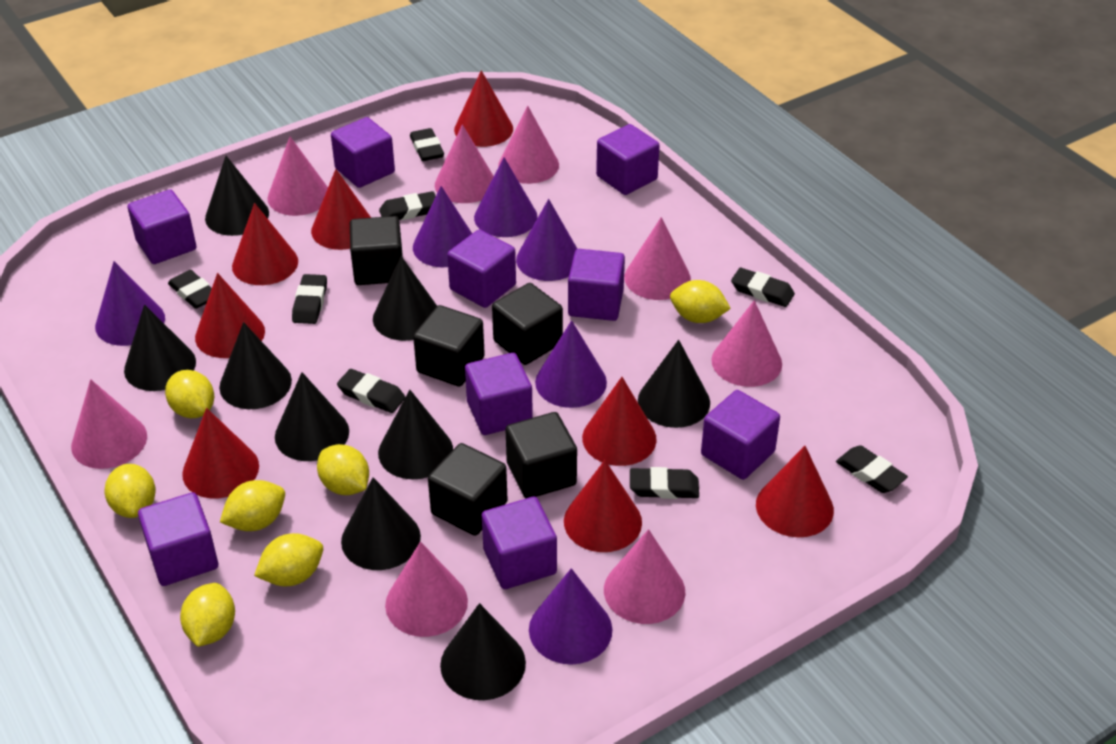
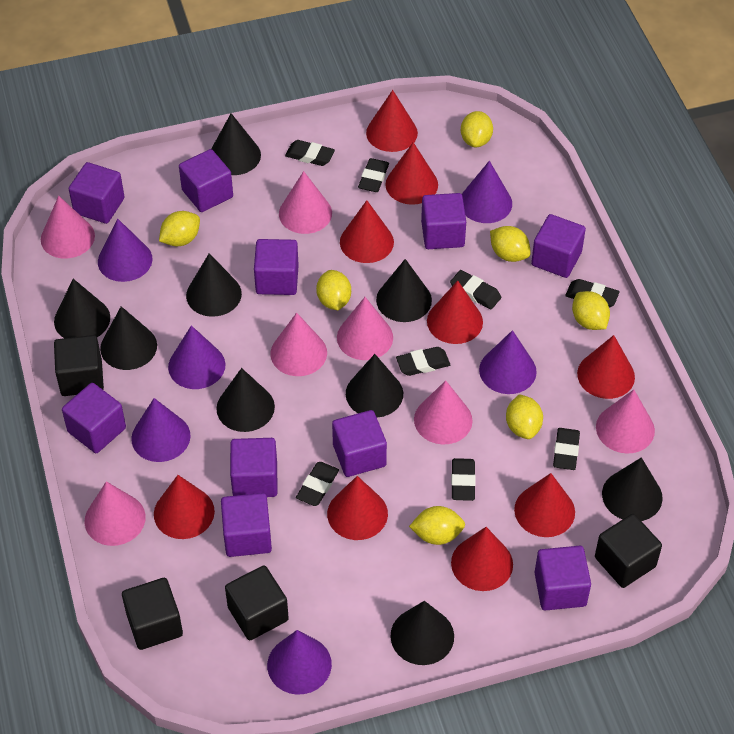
black cube: 5 -> 4
pink cone: 8 -> 7
purple cube: 9 -> 10
red cone: 8 -> 9

